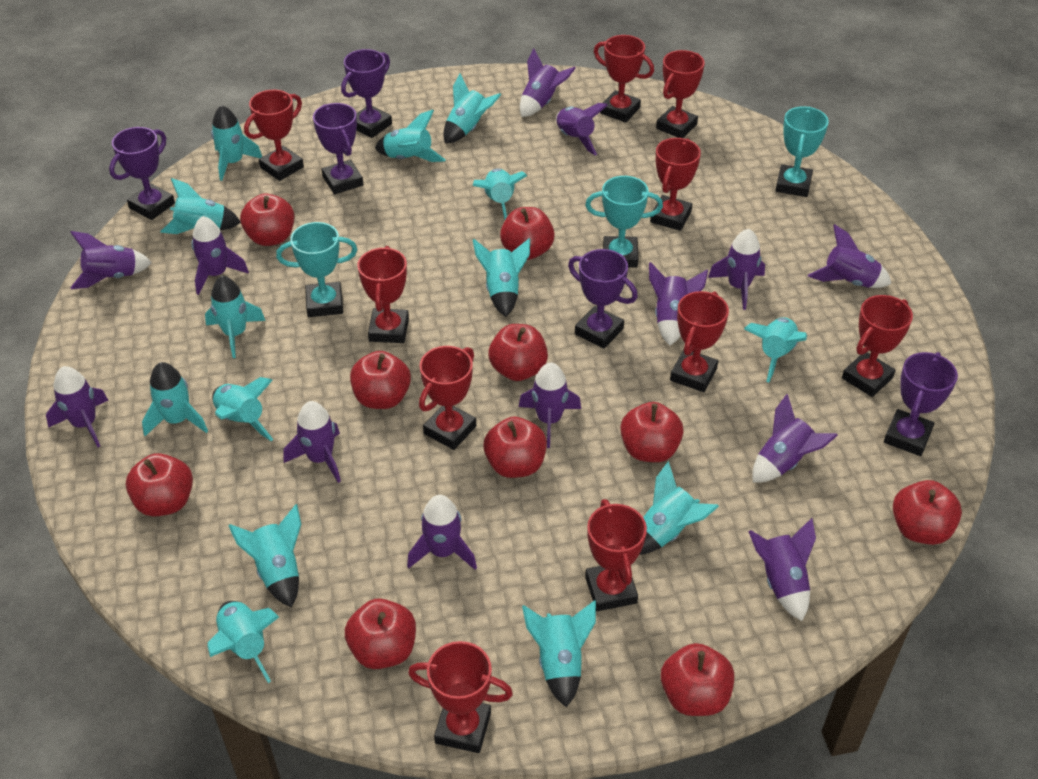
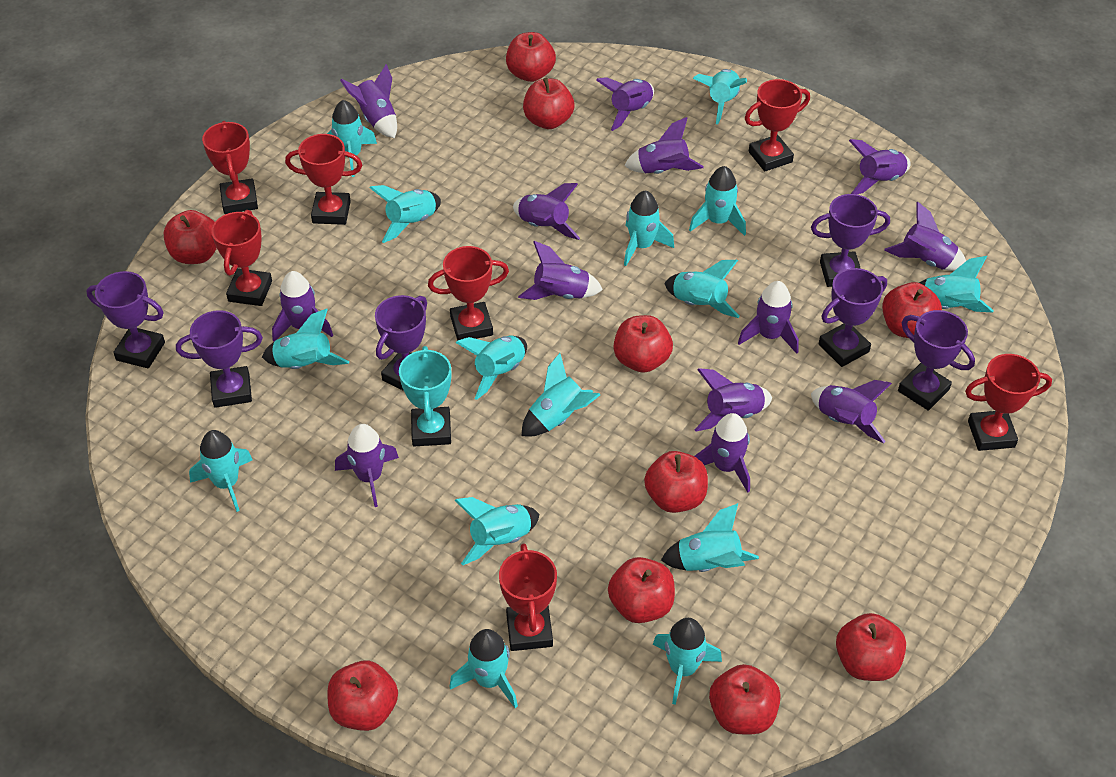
purple trophy: 5 -> 6
red trophy: 10 -> 7
turquoise rocket: 14 -> 15
turquoise trophy: 3 -> 1

